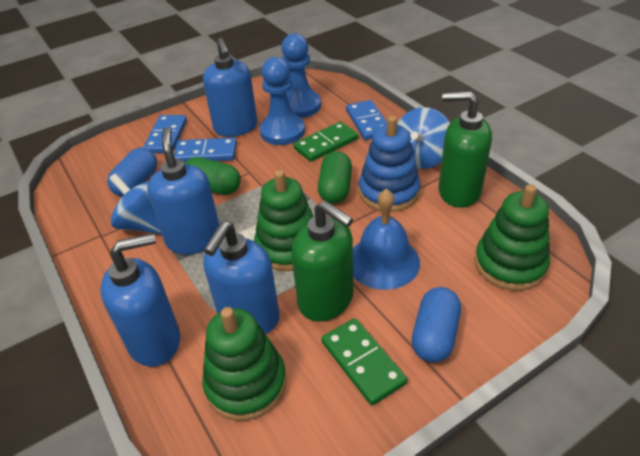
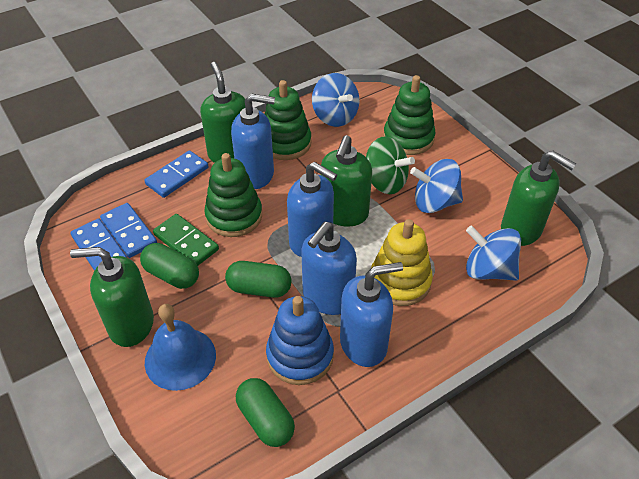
blue capsule: 2 -> 0
blue pawn: 2 -> 0
blue spinning top: 2 -> 3
green capsule: 2 -> 3
green domino: 2 -> 1
green soap dispenser: 2 -> 4
green spinning top: 0 -> 1
yellow stacking toy: 0 -> 1

